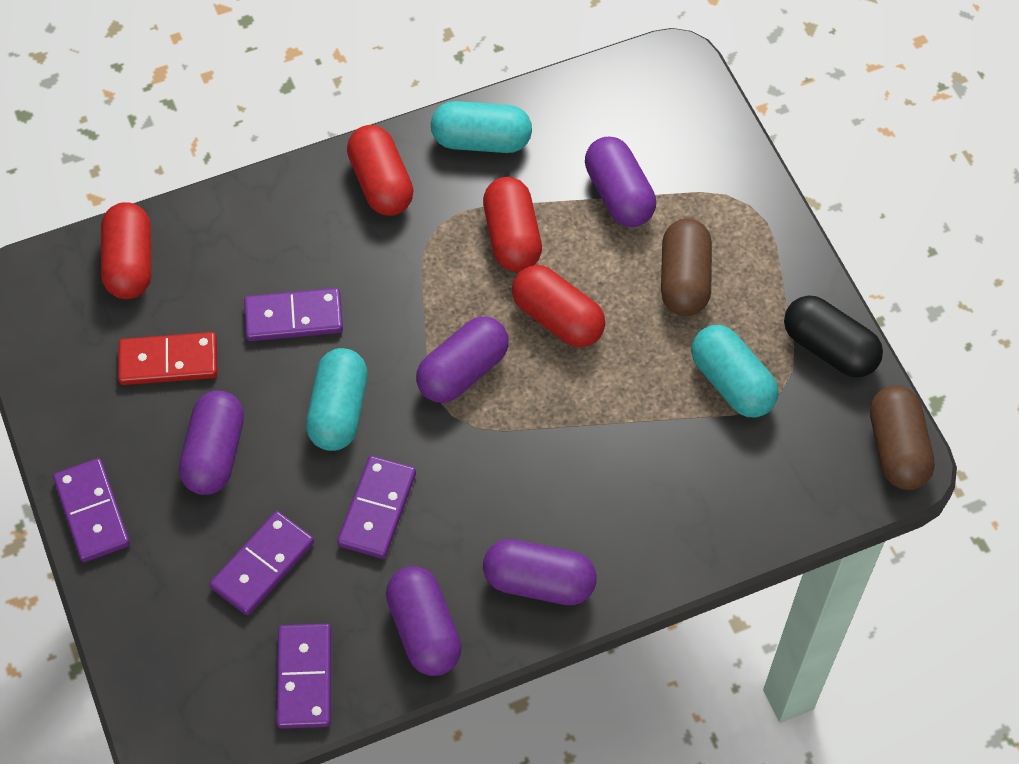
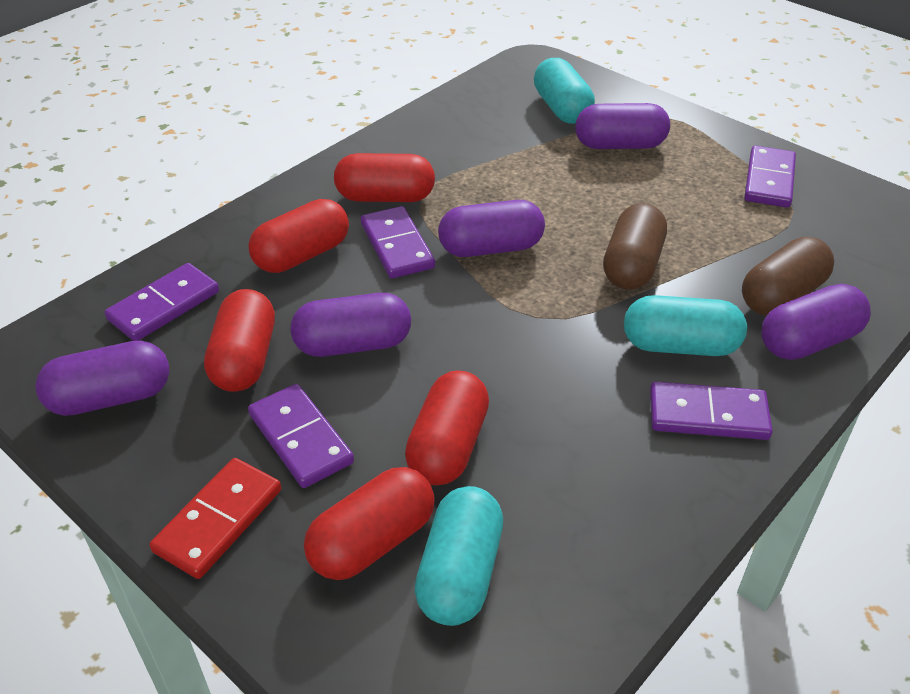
black capsule: 1 -> 0
red capsule: 4 -> 5

